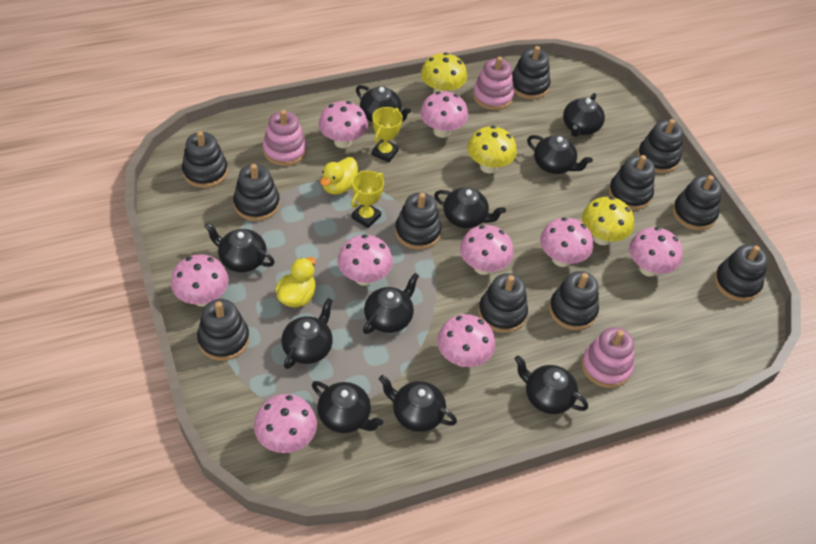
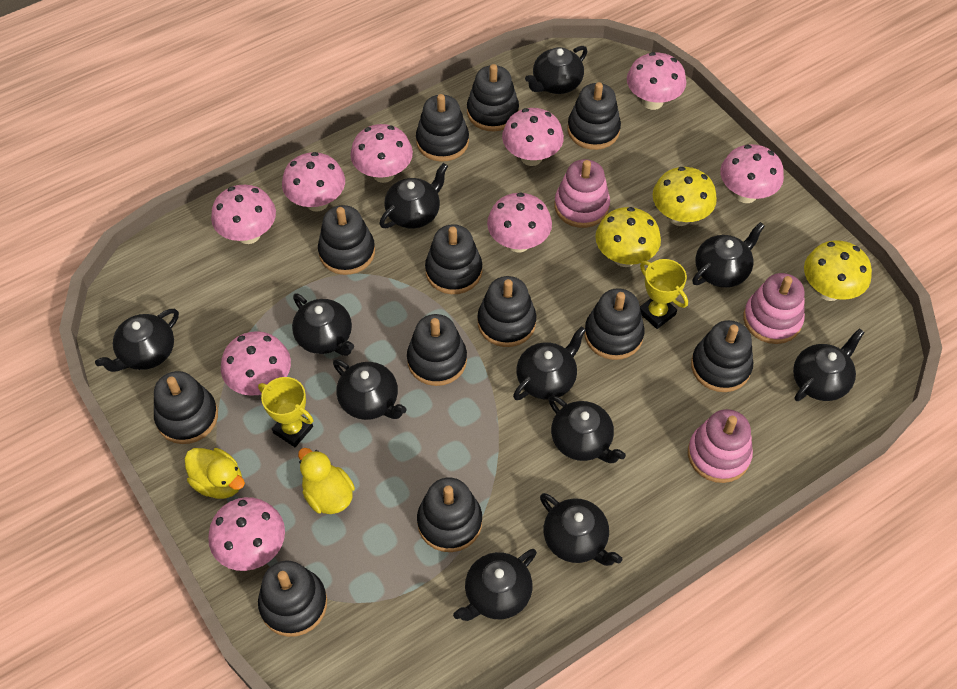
black stacking toy: 11 -> 12
black teapot: 10 -> 11

